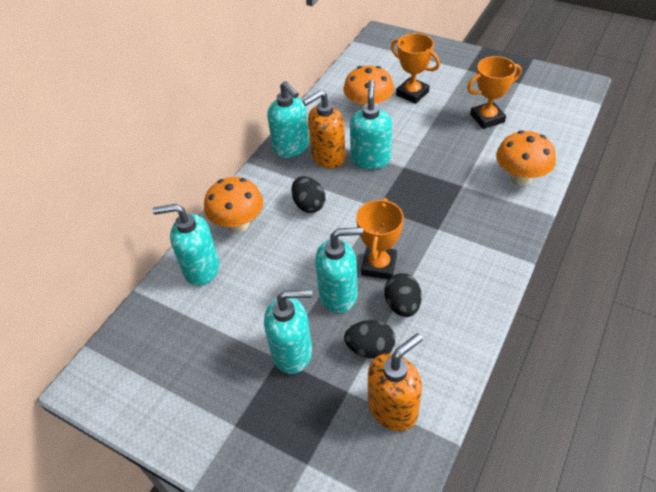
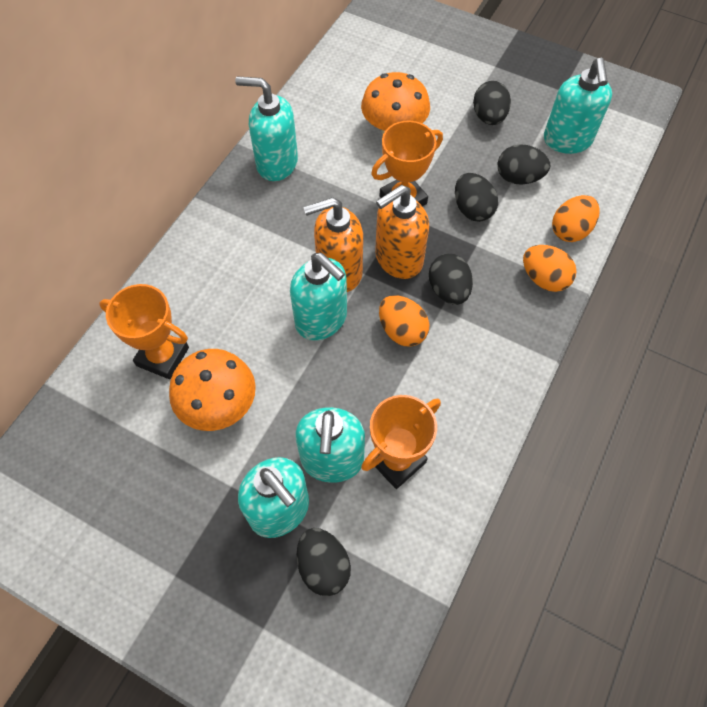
black egg: 3 -> 5
orange egg: 0 -> 3
orange mushroom: 3 -> 2

